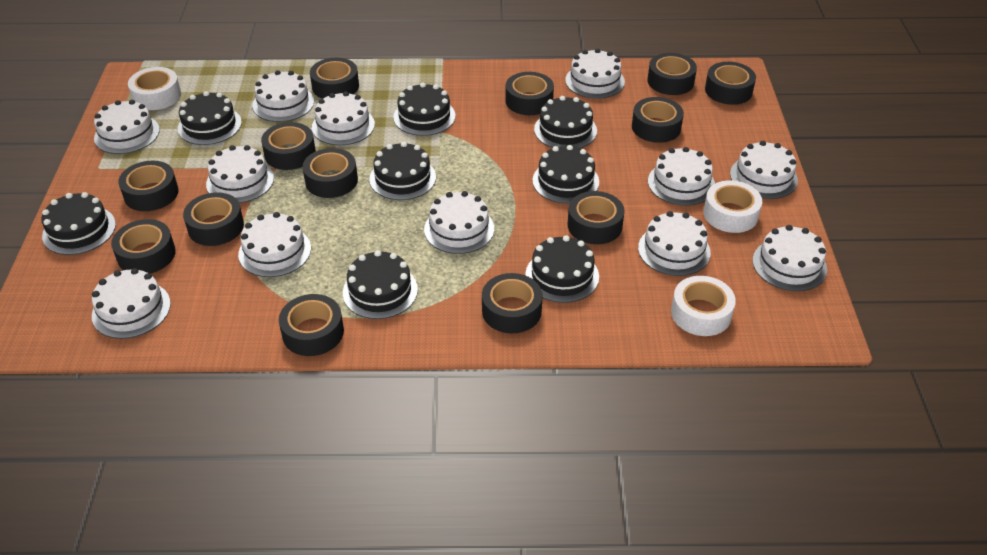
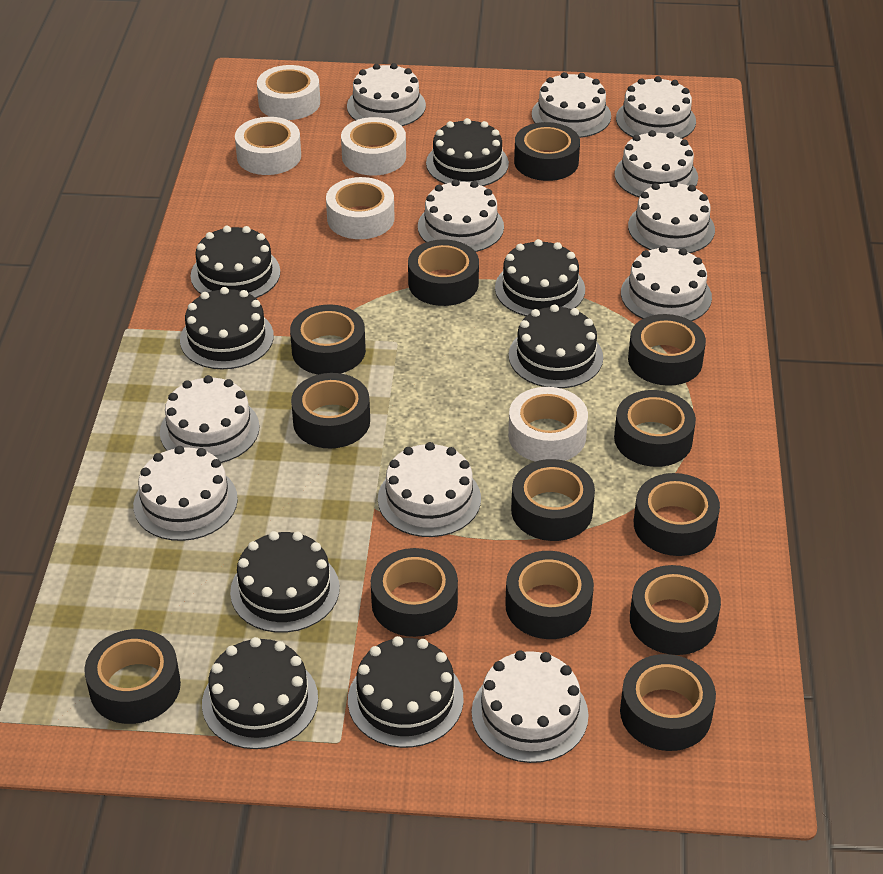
white cake: 12 -> 11
white tape: 3 -> 5

